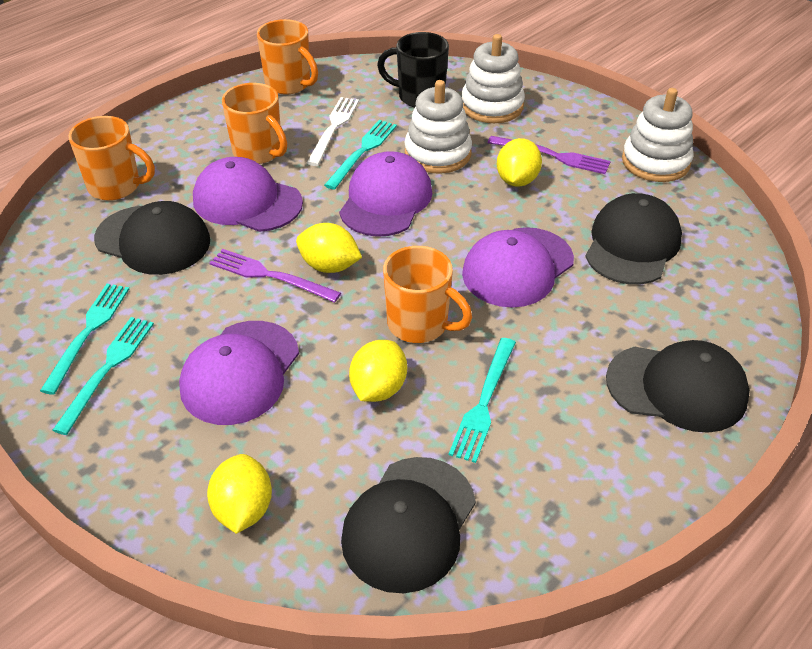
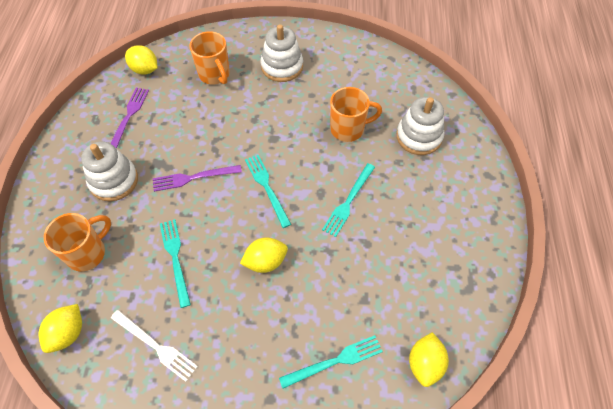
black cap: 4 -> 0
black mug: 1 -> 0
orange mug: 4 -> 3
purple cap: 4 -> 0

